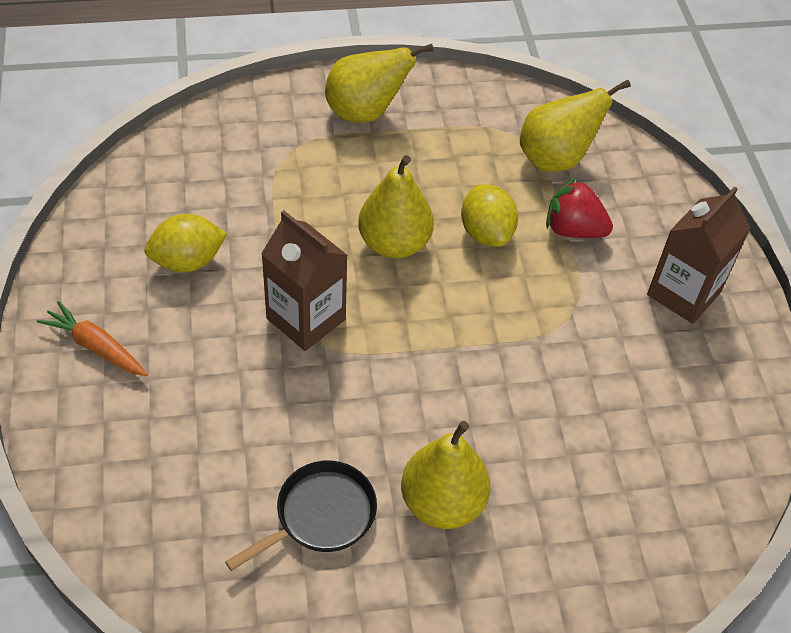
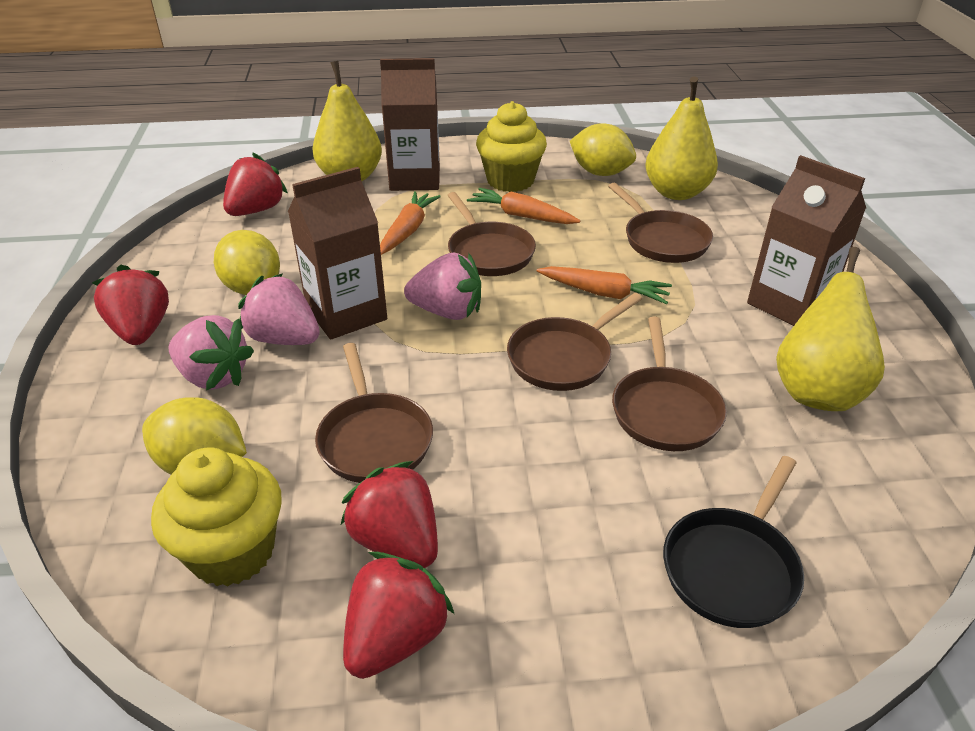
brown carton: 2 -> 3
brown pan: 0 -> 5
orange carrot: 1 -> 3
pink strawberry: 0 -> 3
red strawberry: 1 -> 4
yellow cupcake: 0 -> 2
yellow lemon: 2 -> 3
yellow pear: 4 -> 3

